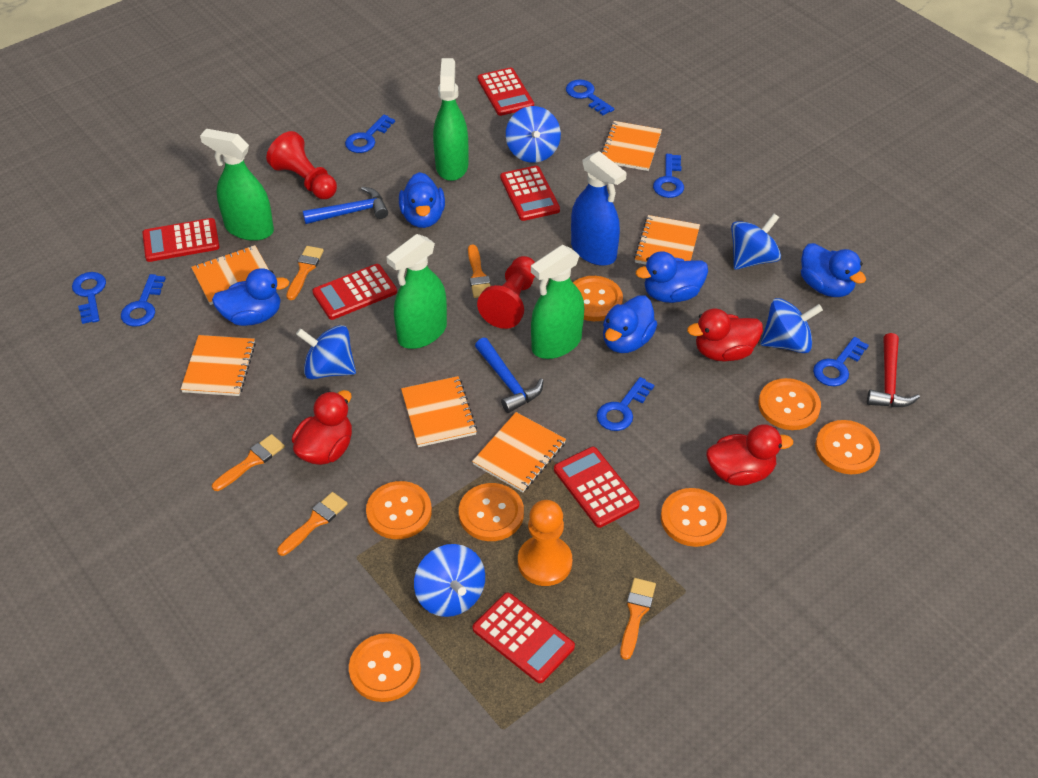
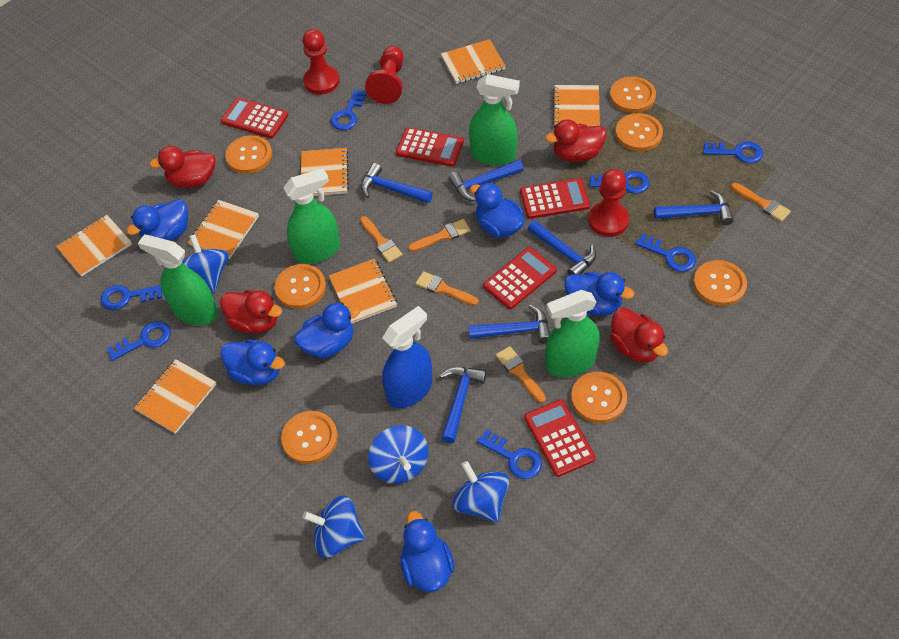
blue duck: 5 -> 6
blue hammer: 2 -> 6
blue spinning top: 5 -> 4
orange notebook: 6 -> 7
orange pawn: 1 -> 0
red calculator: 6 -> 5
red duck: 3 -> 4
red hammer: 1 -> 0
red pawn: 2 -> 3

